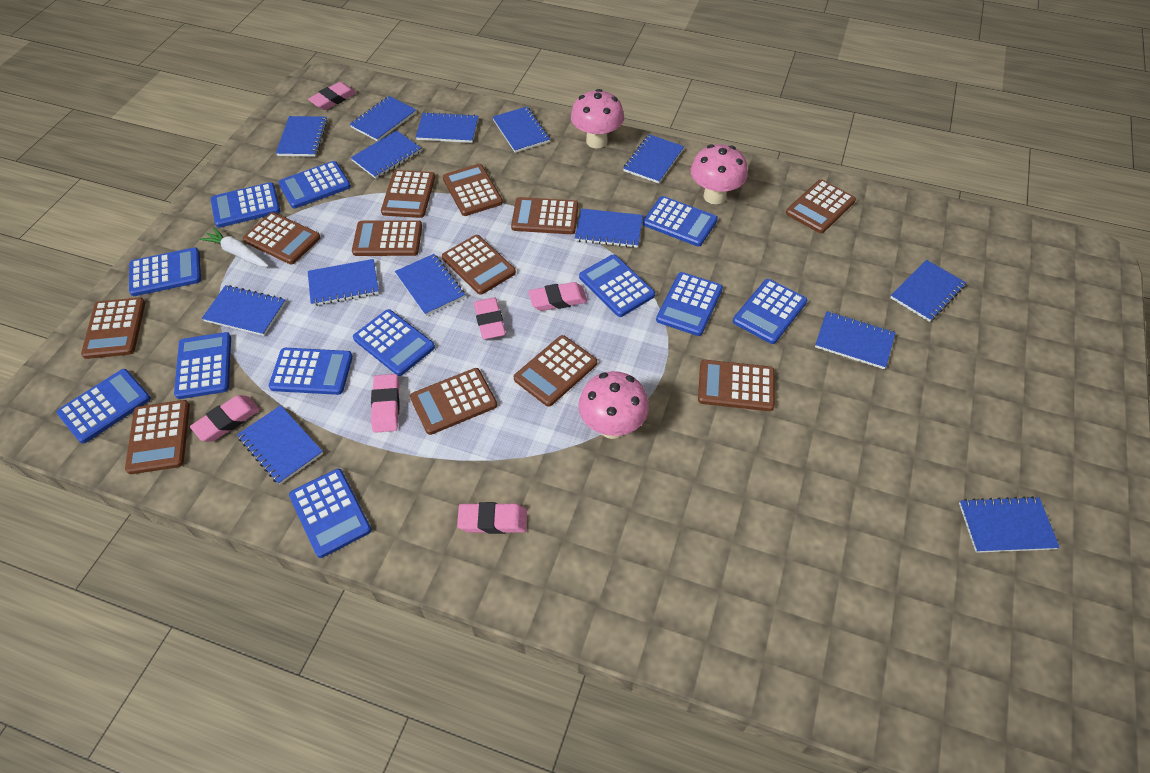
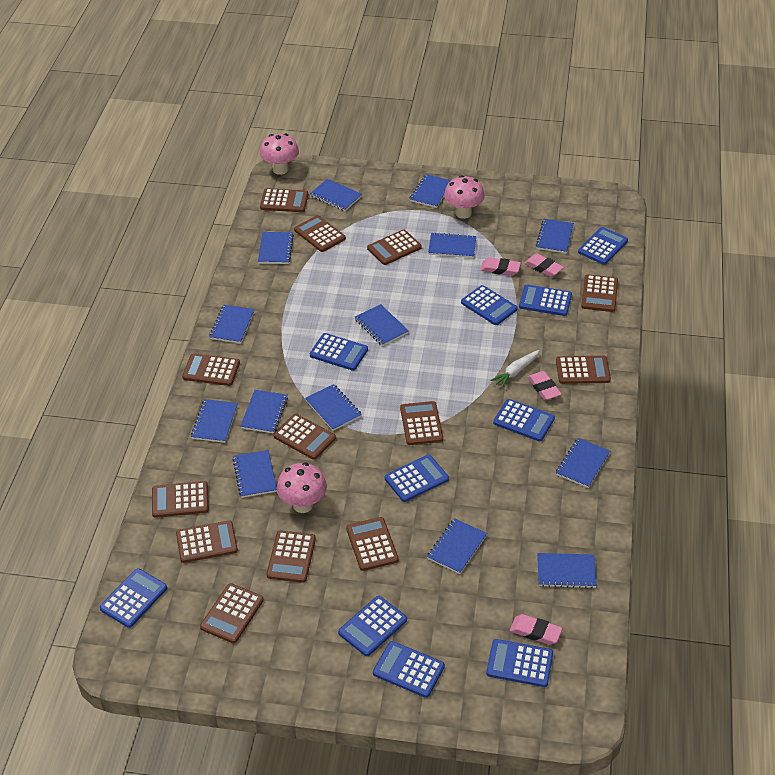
blue calculator: 12 -> 10
brown calculator: 12 -> 13
pink eraser: 6 -> 4

